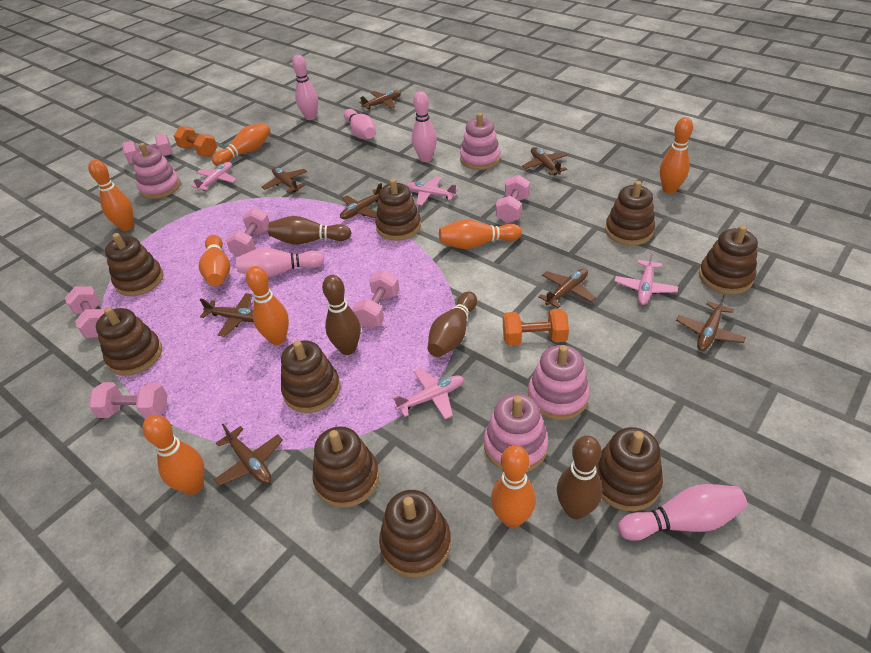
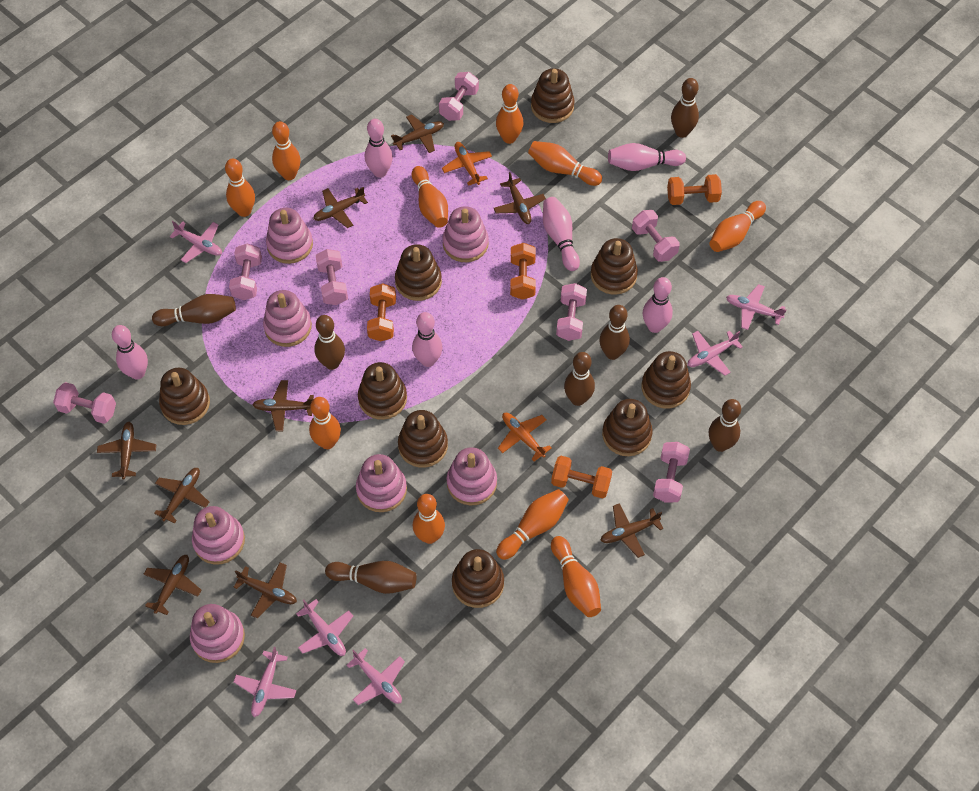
brown bowling pin: 4 -> 7
brown plane: 8 -> 9
orange bowling pin: 8 -> 10
orange dumbbell: 2 -> 4
orange plane: 0 -> 2
pink bowling pin: 5 -> 6
pink dumbbell: 6 -> 7
pink plane: 4 -> 6
pink stacking toy: 4 -> 7

